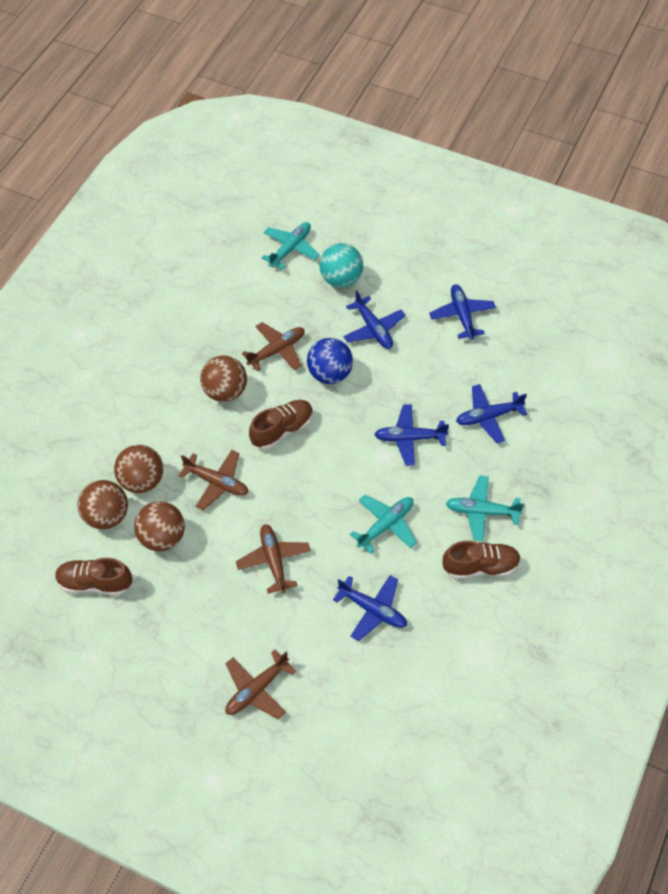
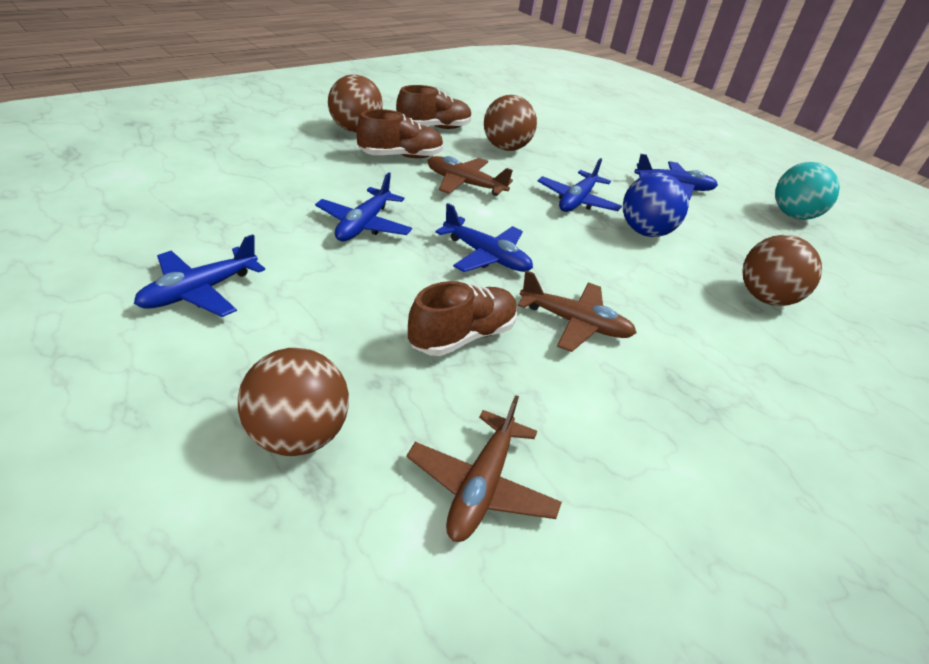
brown plane: 4 -> 3
turquoise plane: 3 -> 0

